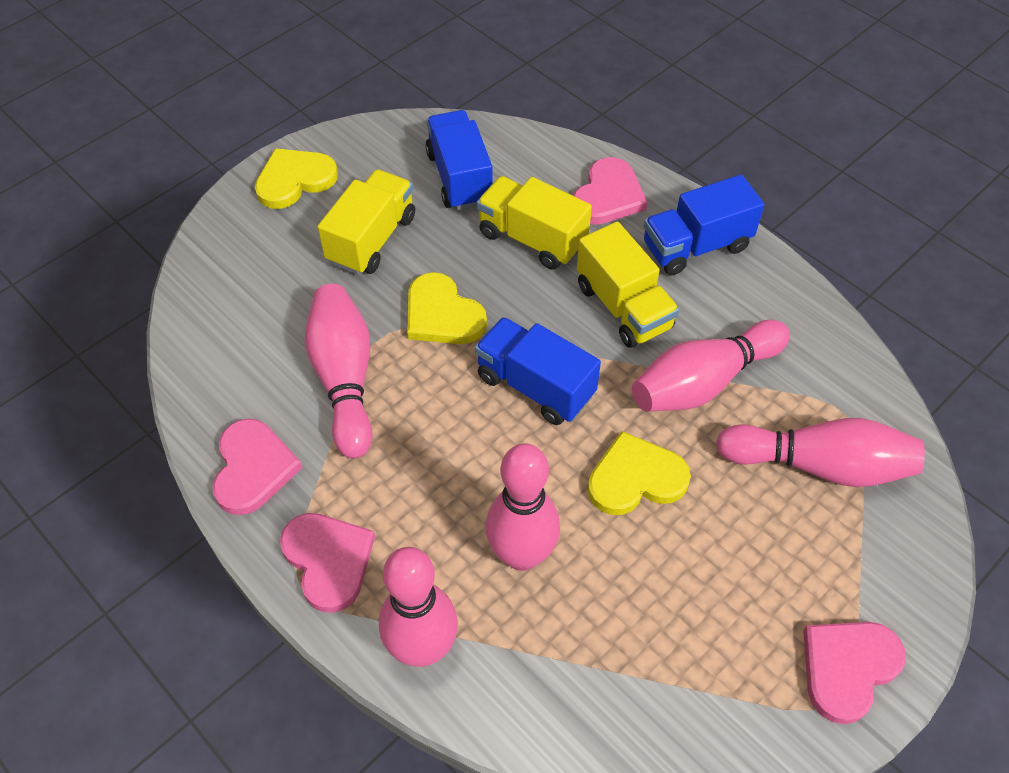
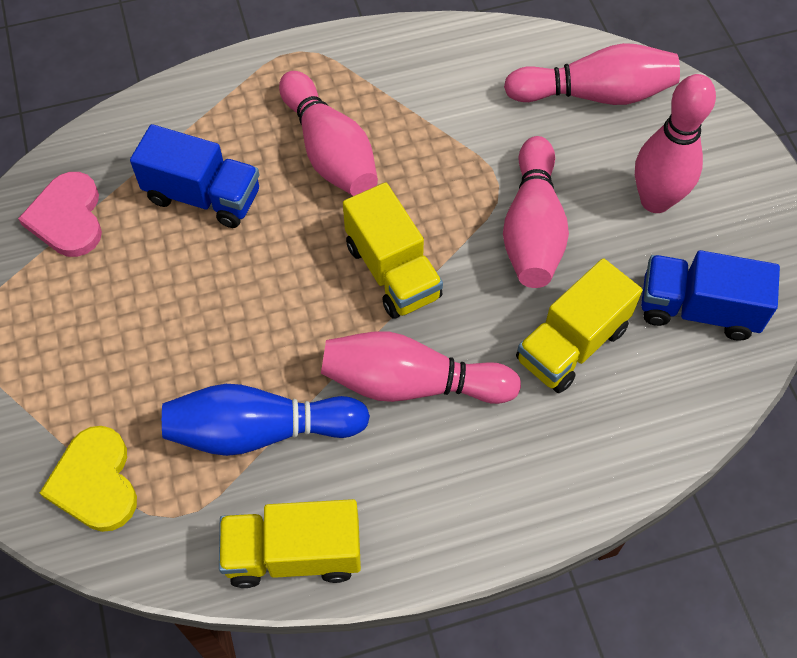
blue bowling pin: 0 -> 1
blue truck: 3 -> 2
pink heart: 4 -> 1
yellow heart: 3 -> 1

